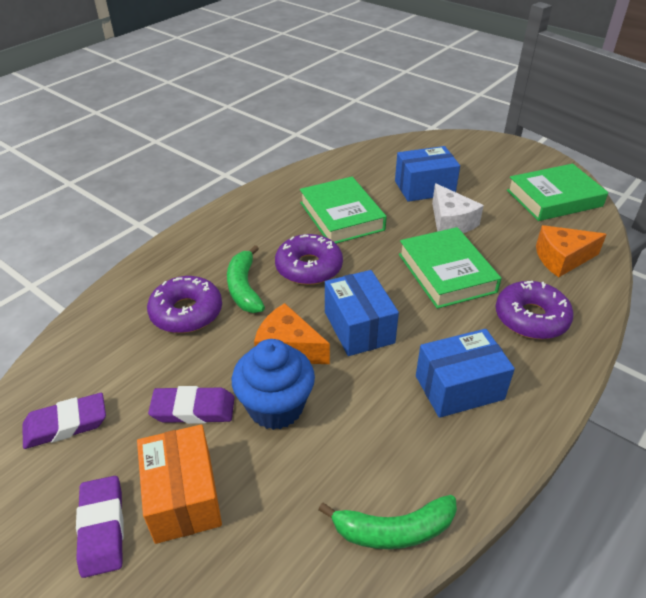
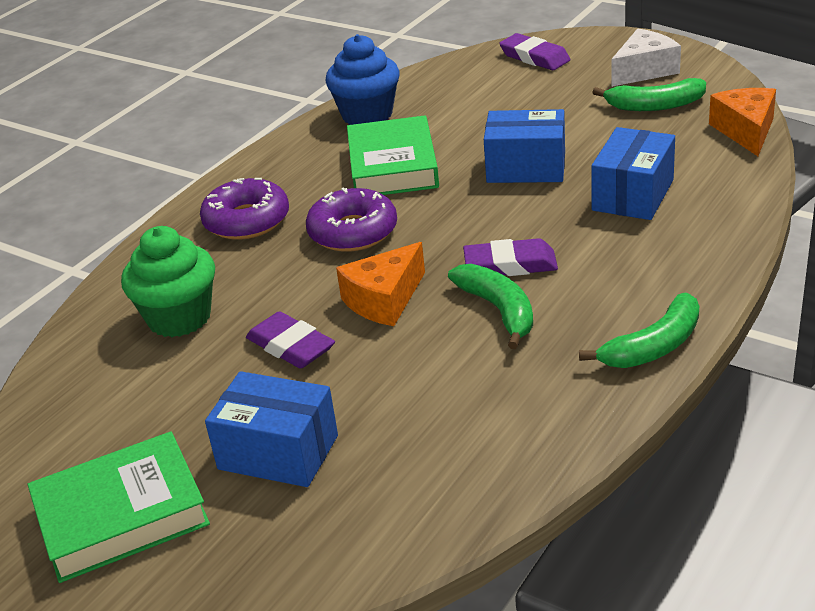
green banana: 2 -> 3
green book: 3 -> 2
green cupcake: 0 -> 1
orange box: 1 -> 0
purple donut: 3 -> 2

